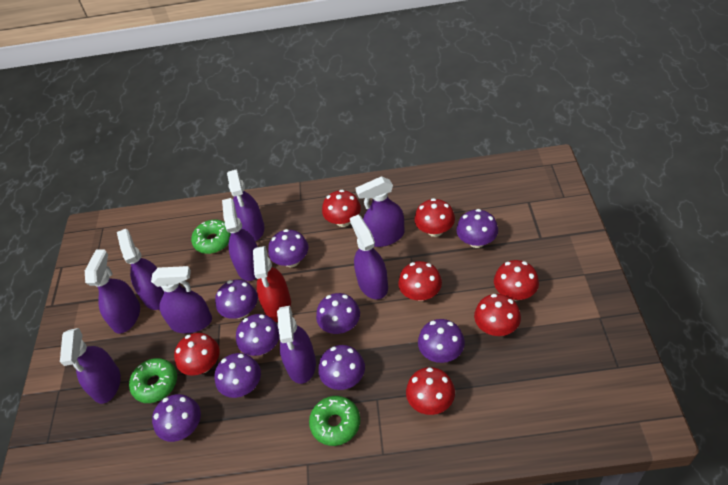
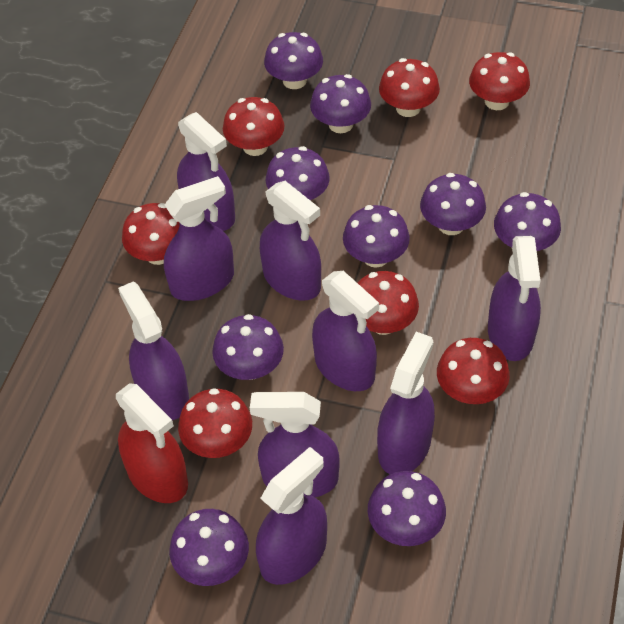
green donut: 3 -> 0

